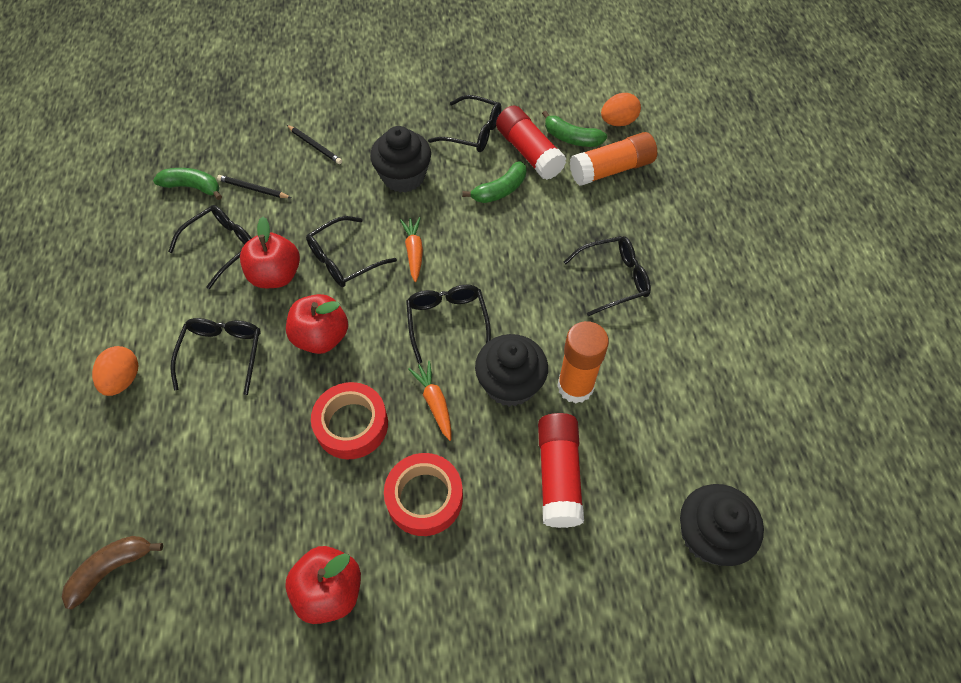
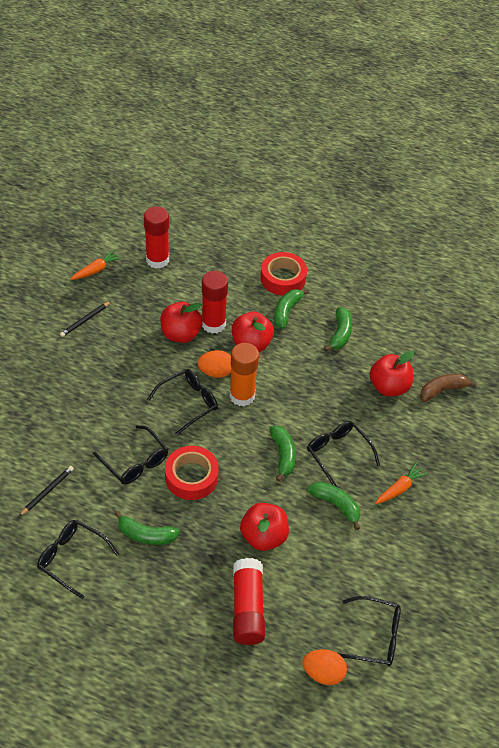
black cupcake: 3 -> 0
black glasses: 6 -> 5
green banana: 3 -> 5
orange glue stick: 2 -> 1
red apple: 3 -> 4
red glue stick: 2 -> 3

